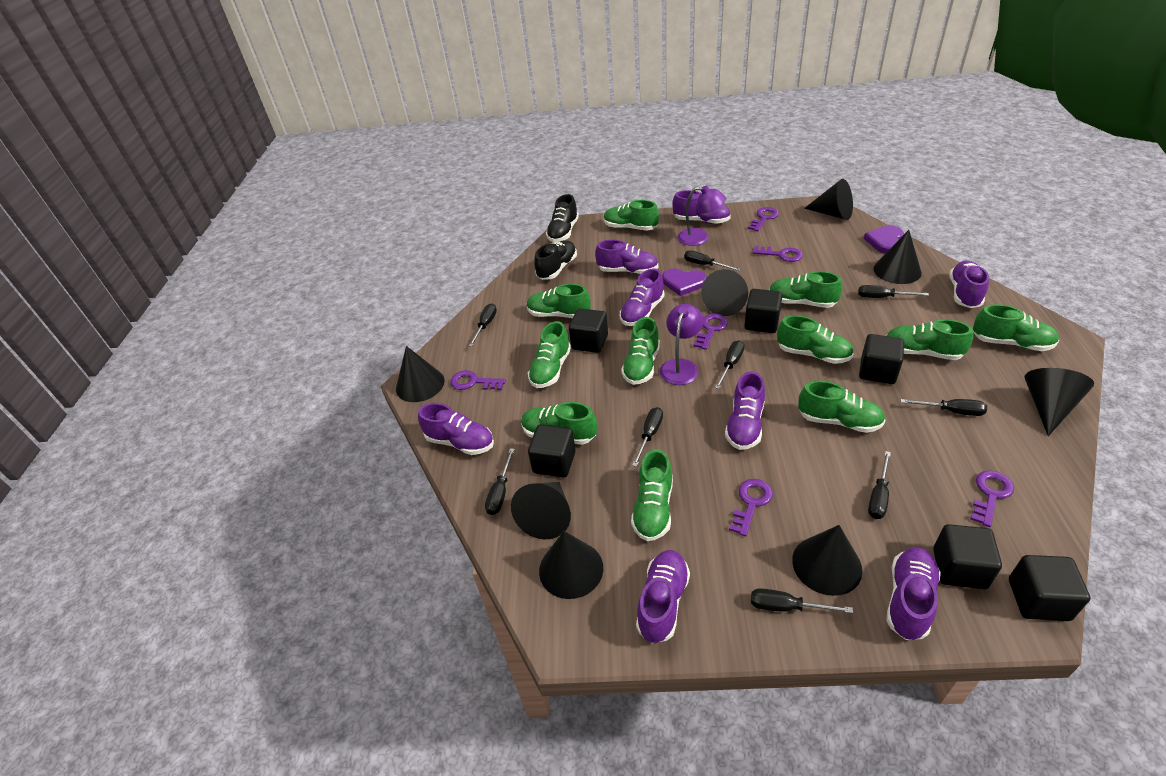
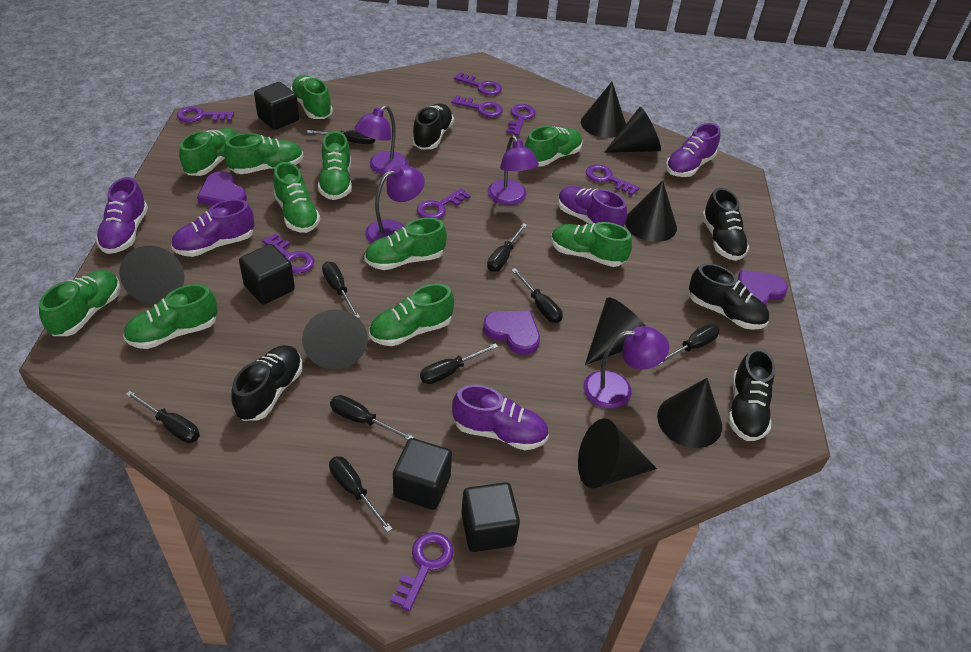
black cube: 6 -> 4
black shoe: 2 -> 5
purple heart: 2 -> 3
purple key: 6 -> 8
purple lamp: 2 -> 4
purple shoe: 8 -> 5

